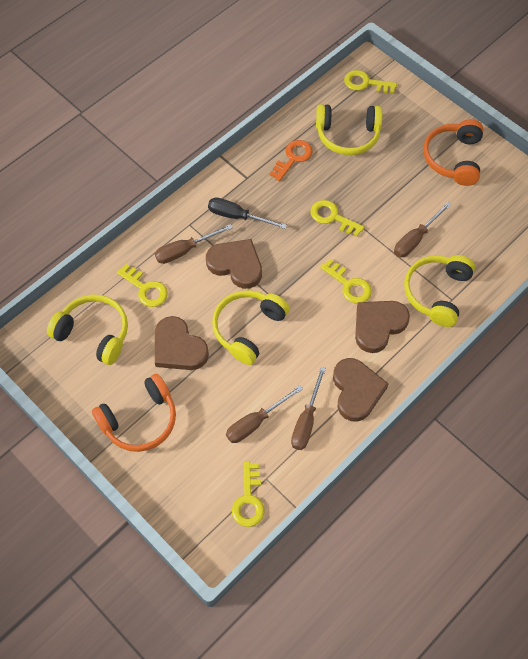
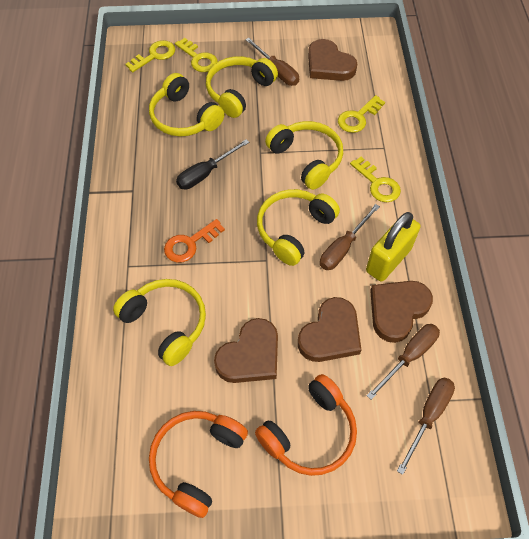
yellow headphones: 4 -> 5
yellow key: 5 -> 4
yellow padlock: 0 -> 1

